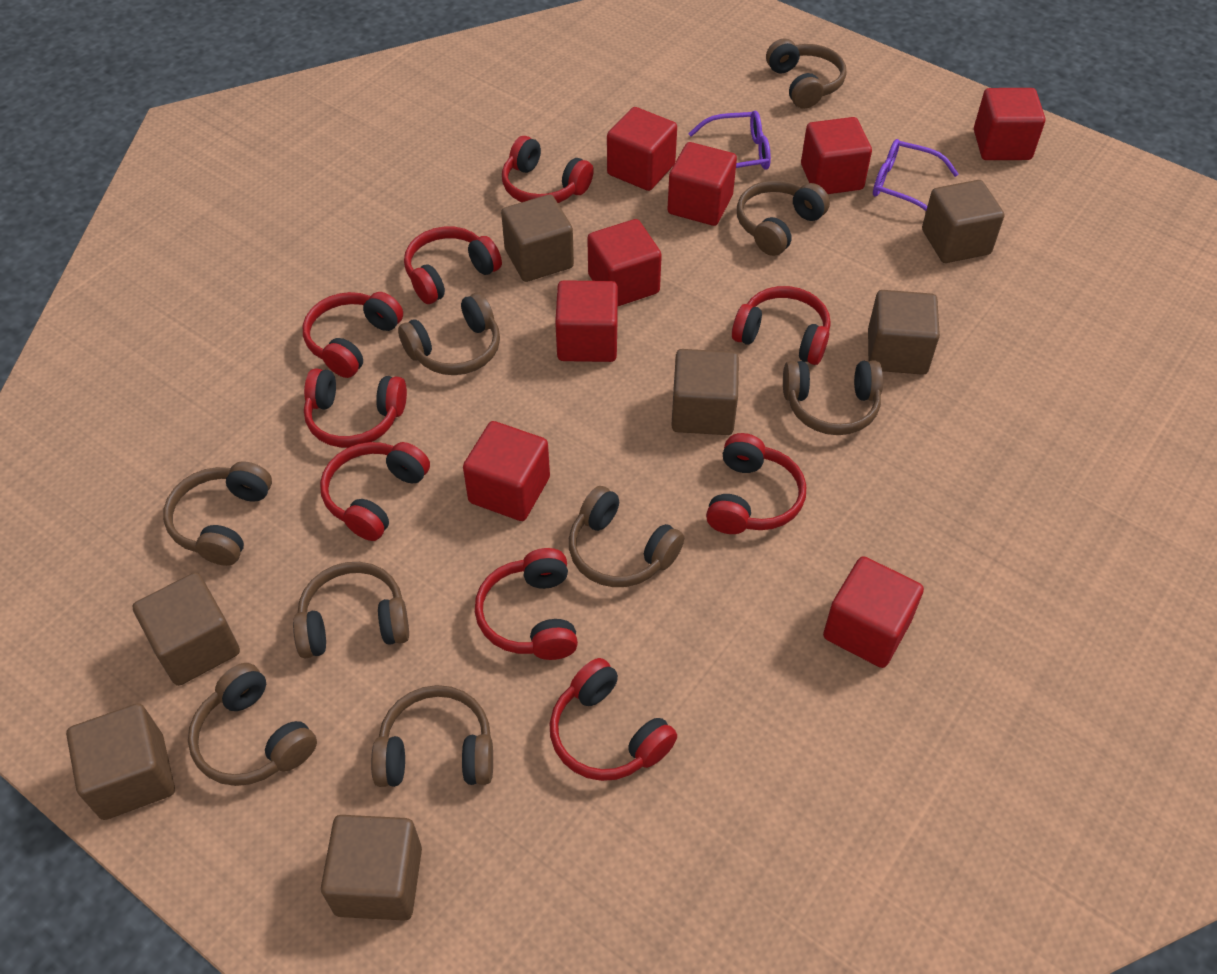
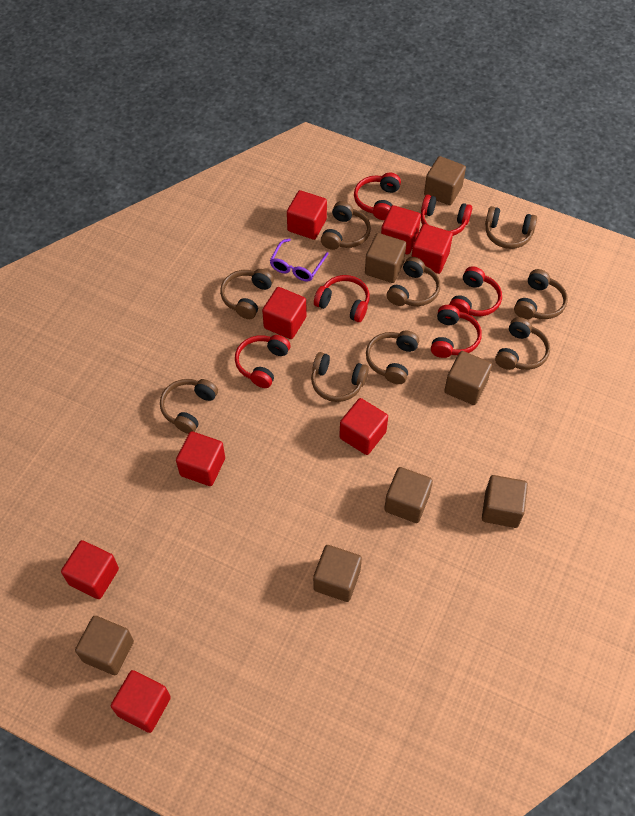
purple glasses: 2 -> 1
red headphones: 9 -> 6

